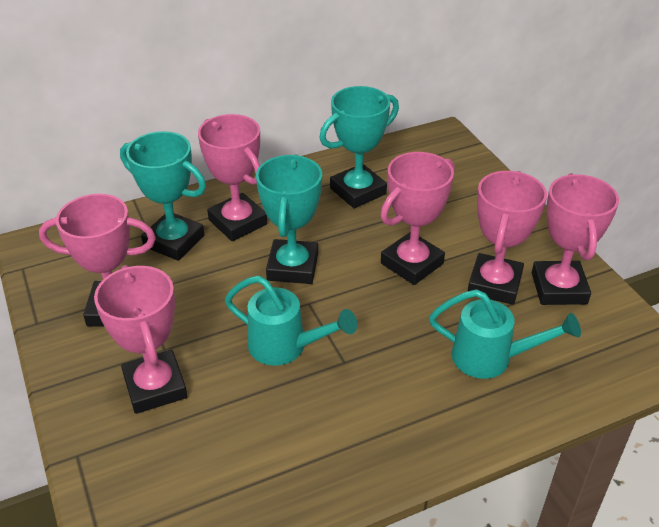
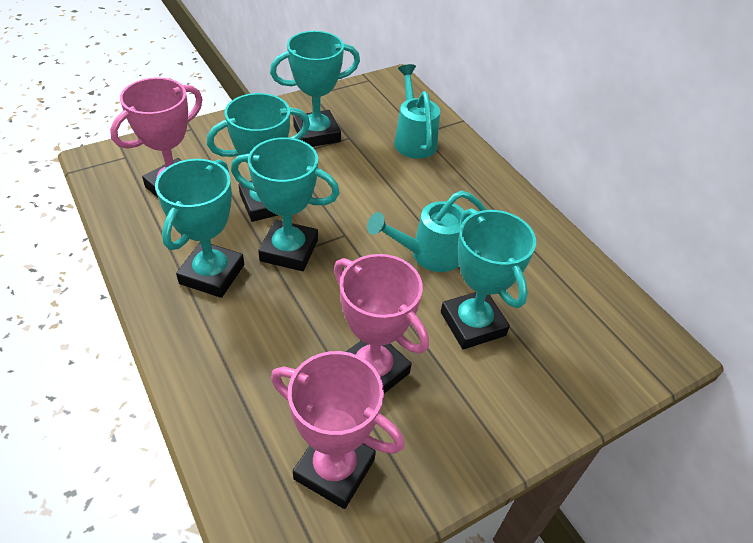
pink trophy: 6 -> 3
turquoise trophy: 3 -> 5

